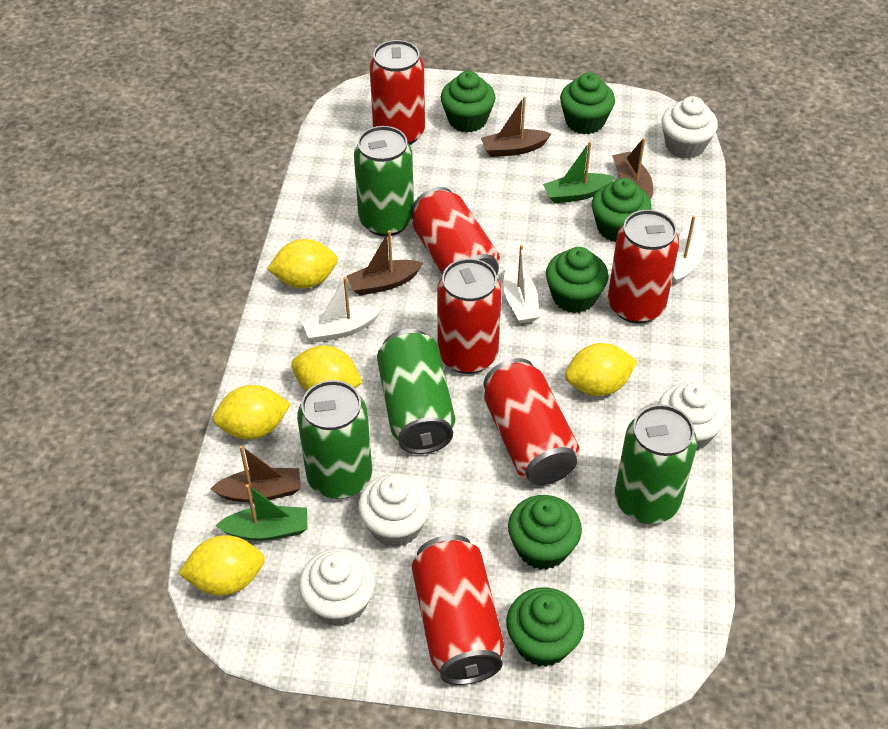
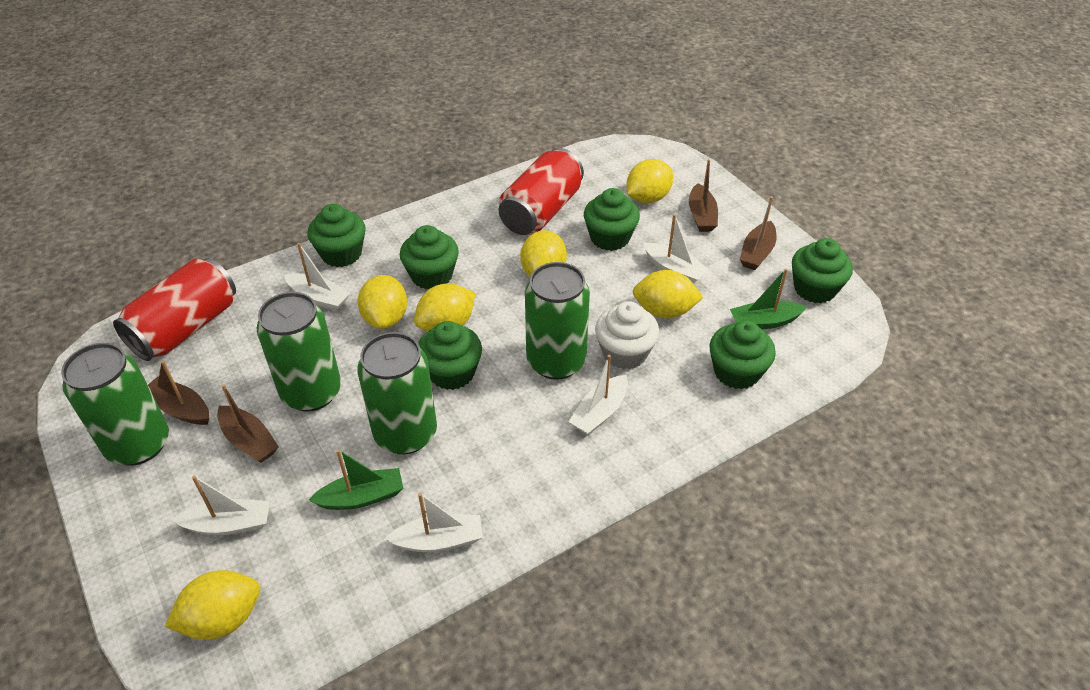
red can: 6 -> 2
white boat: 3 -> 5
white cupcake: 4 -> 1
yellow lemon: 5 -> 6

